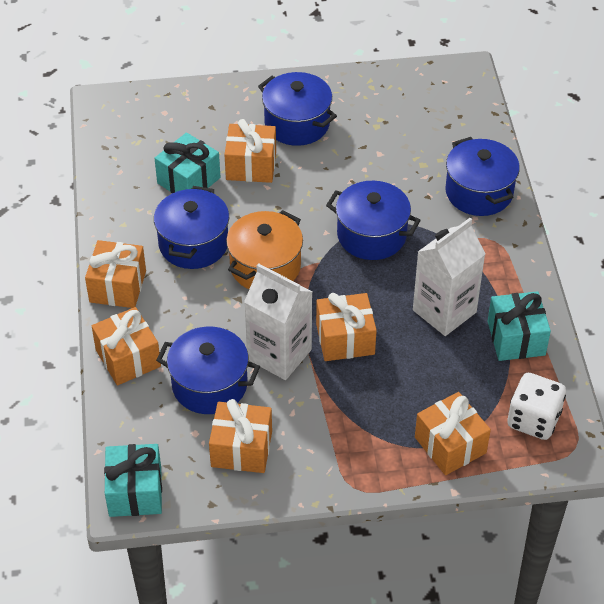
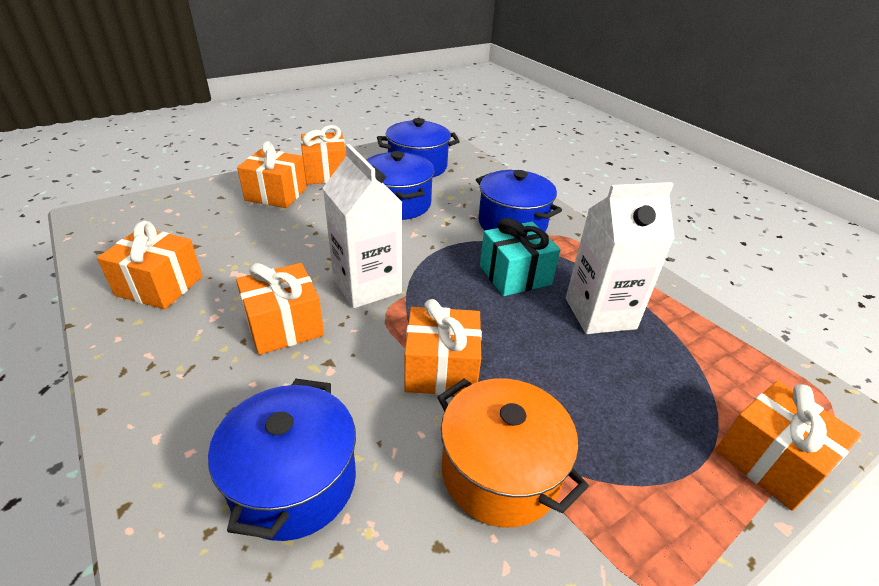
blue pot: 5 -> 4
turquoise gift: 3 -> 1
white dice: 1 -> 0

